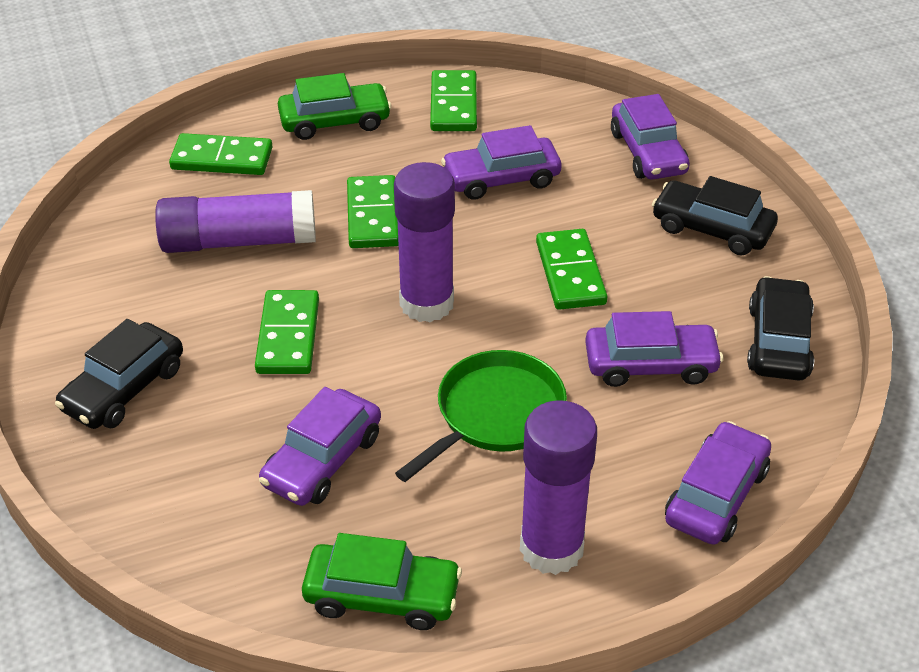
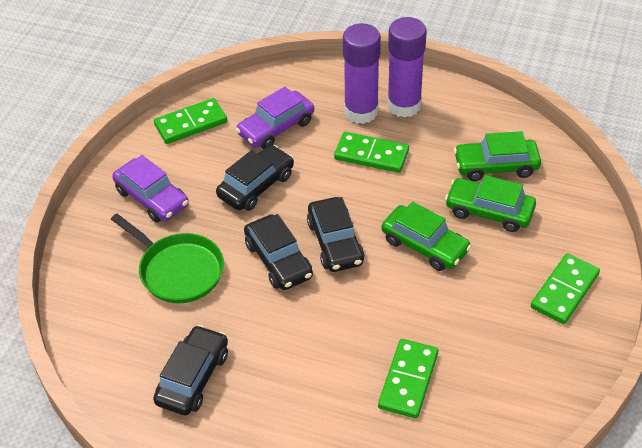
black car: 3 -> 4
green car: 2 -> 3
green domino: 5 -> 4
purple car: 5 -> 2
purple glue stick: 3 -> 2

